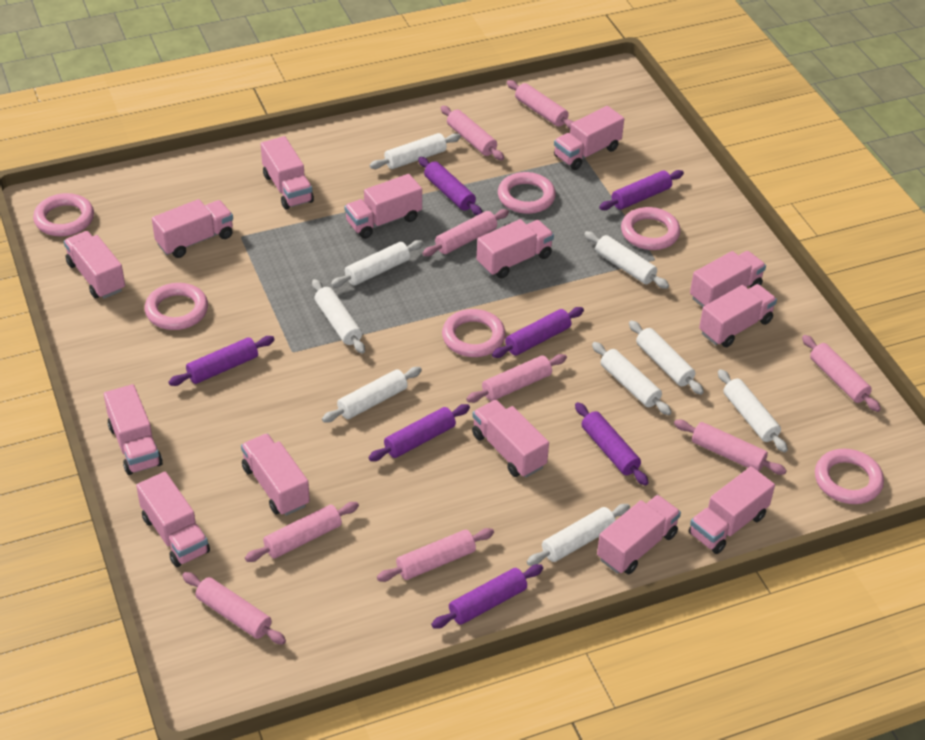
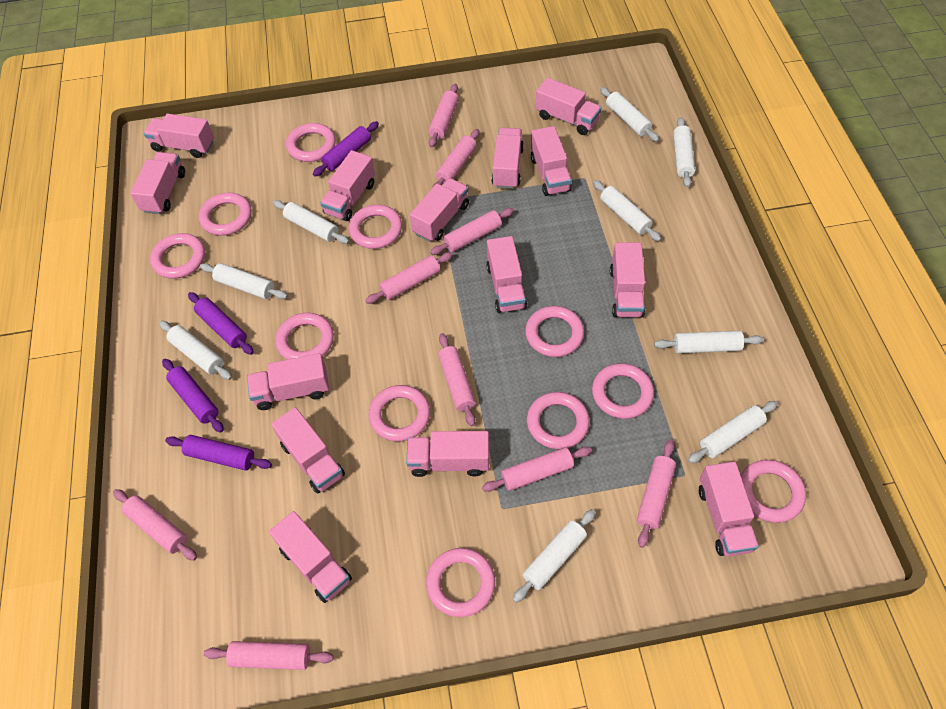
pink ring: 6 -> 11
purple rolling pin: 7 -> 4

